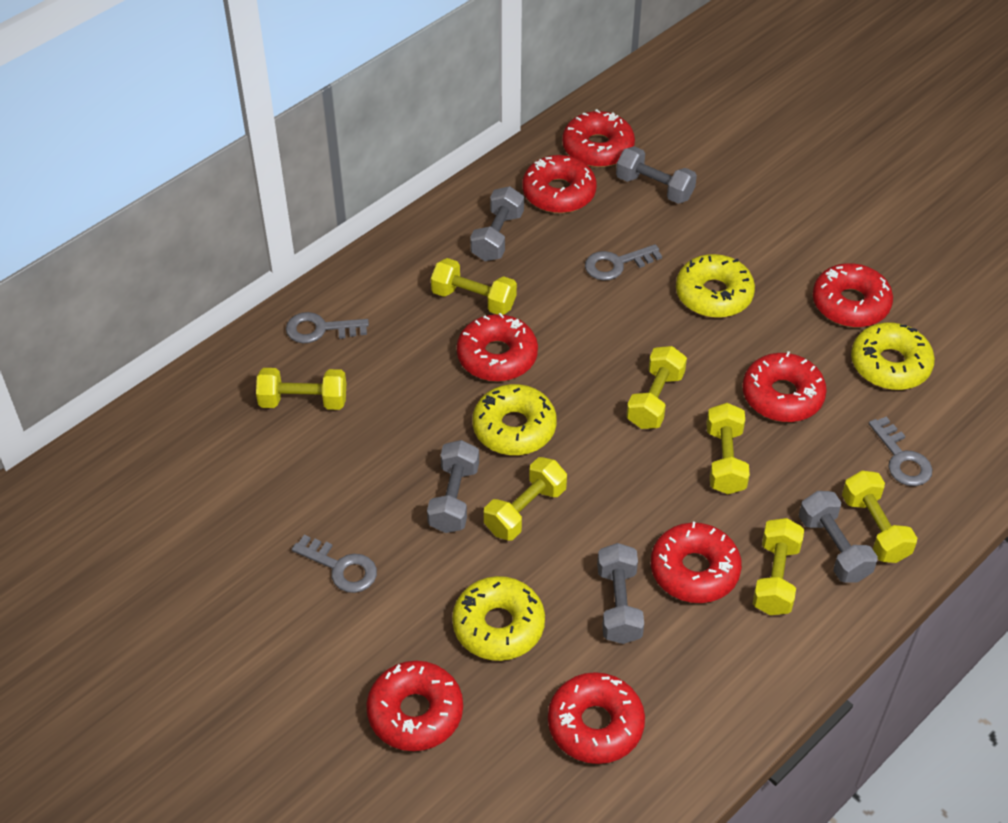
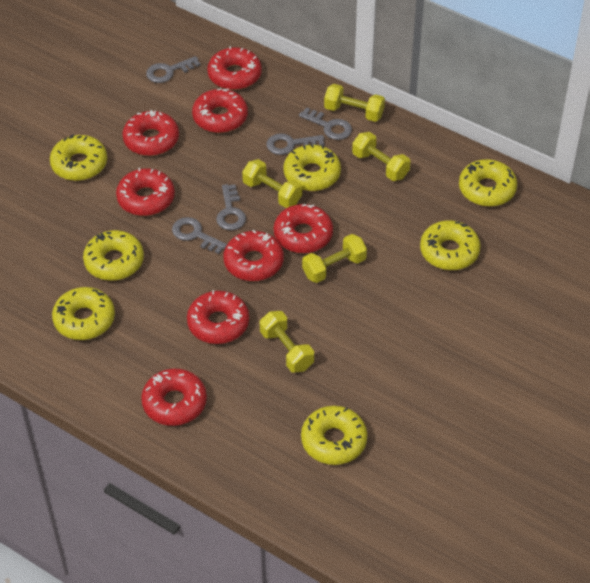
grey dumbbell: 5 -> 0
grey key: 4 -> 5
yellow donut: 4 -> 7
yellow dumbbell: 7 -> 5

